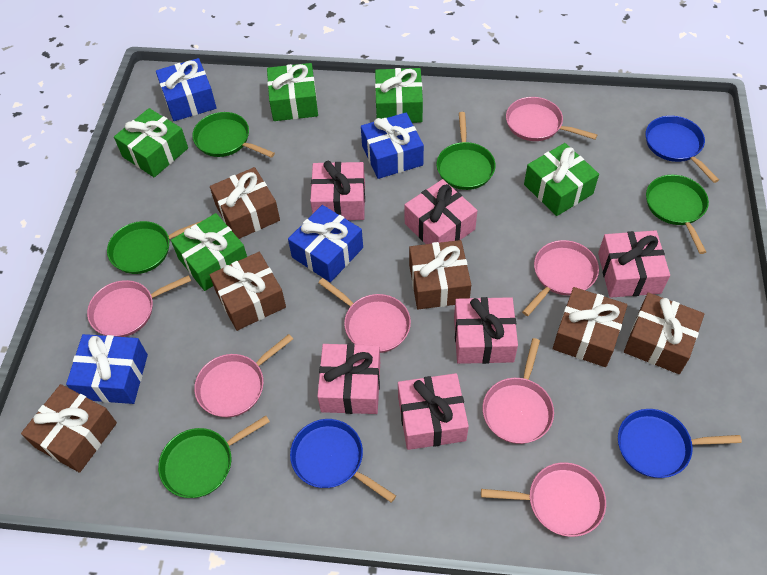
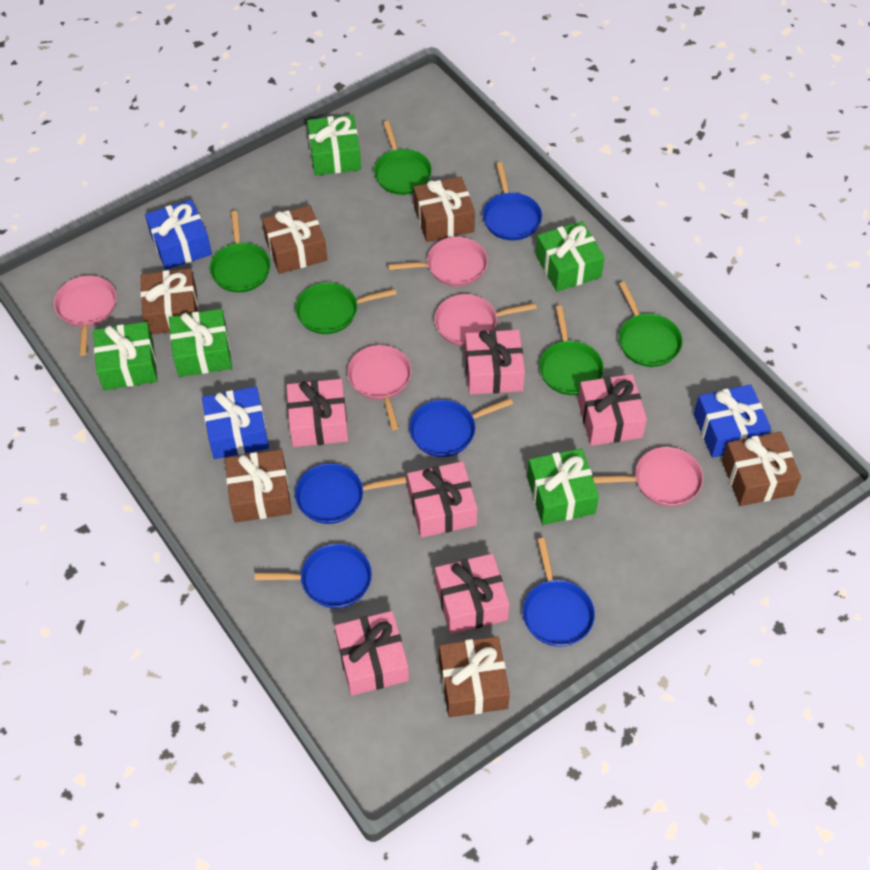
blue gift: 4 -> 3
blue pan: 3 -> 5
pink pan: 7 -> 5

